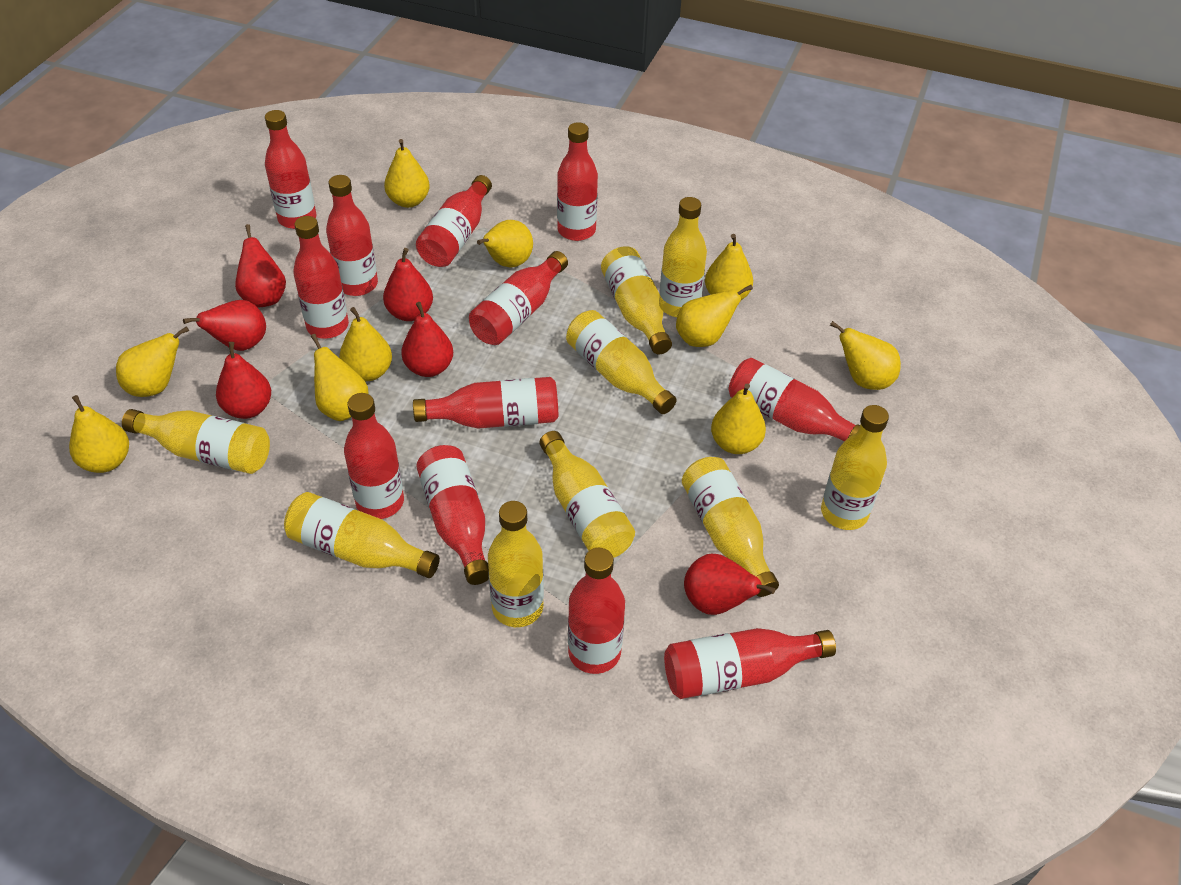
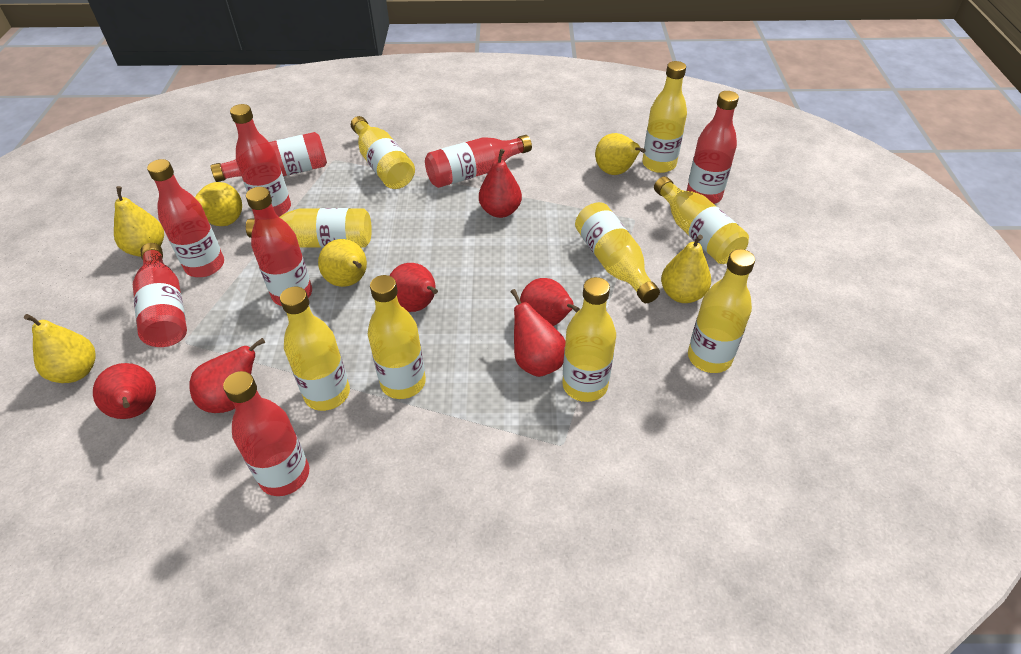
red bottle: 12 -> 8
yellow pear: 10 -> 6

